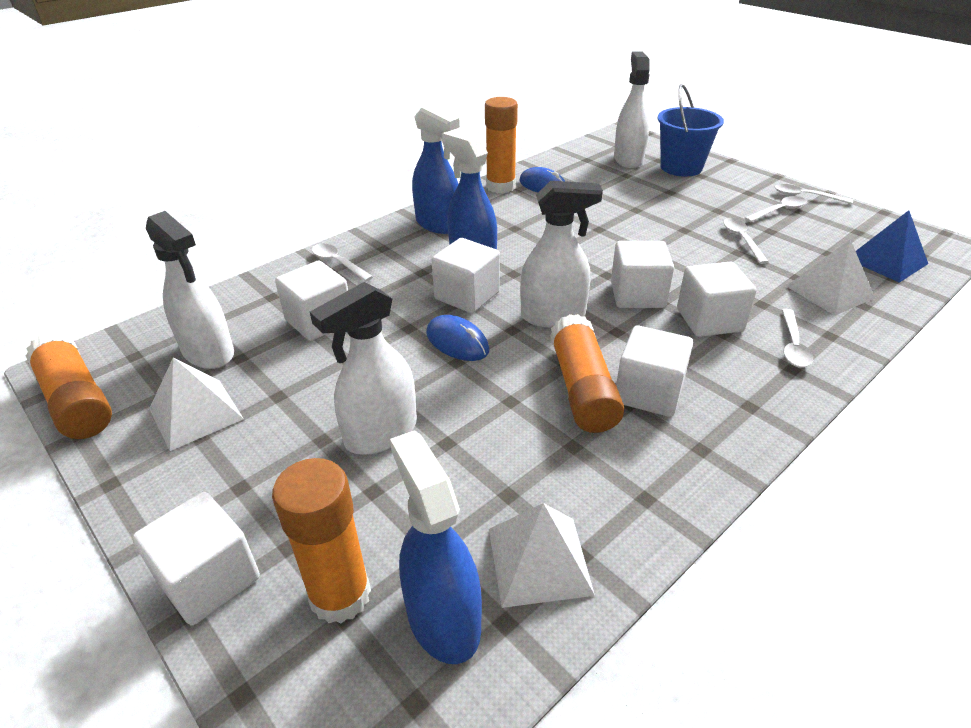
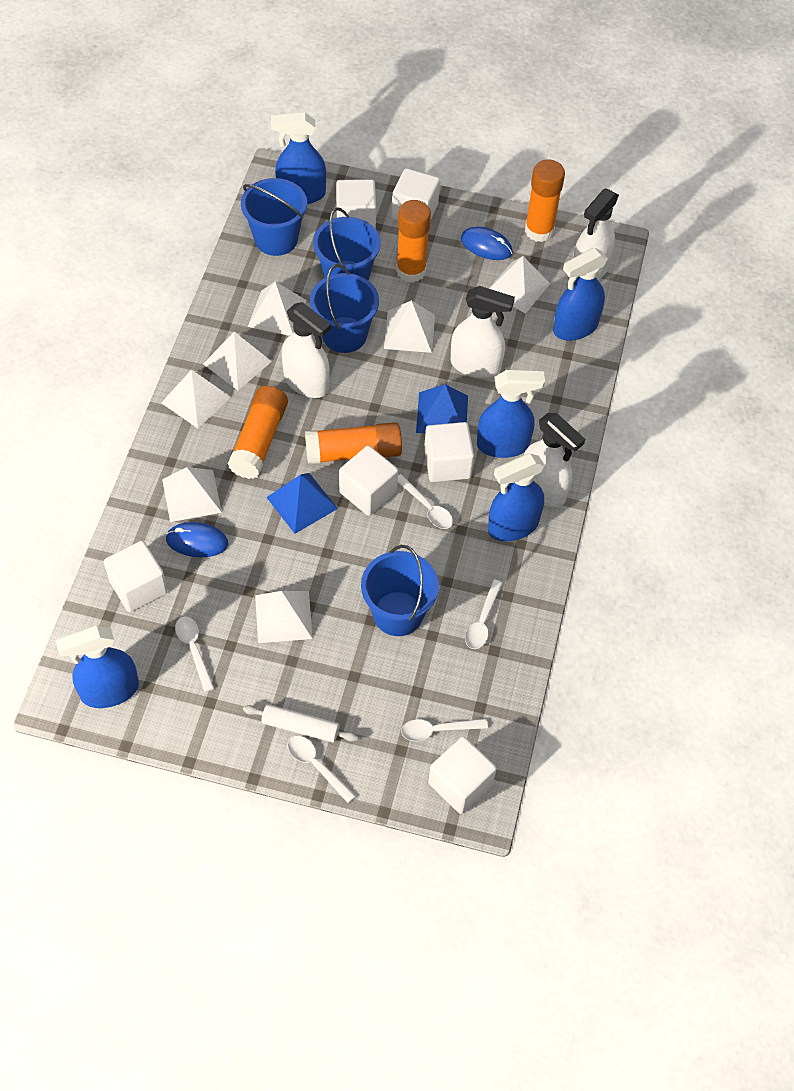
blue bucket: 1 -> 4
blue pyramid: 1 -> 2
blue spray bottle: 3 -> 5
white pyramid: 3 -> 7
white rolling pin: 0 -> 1

